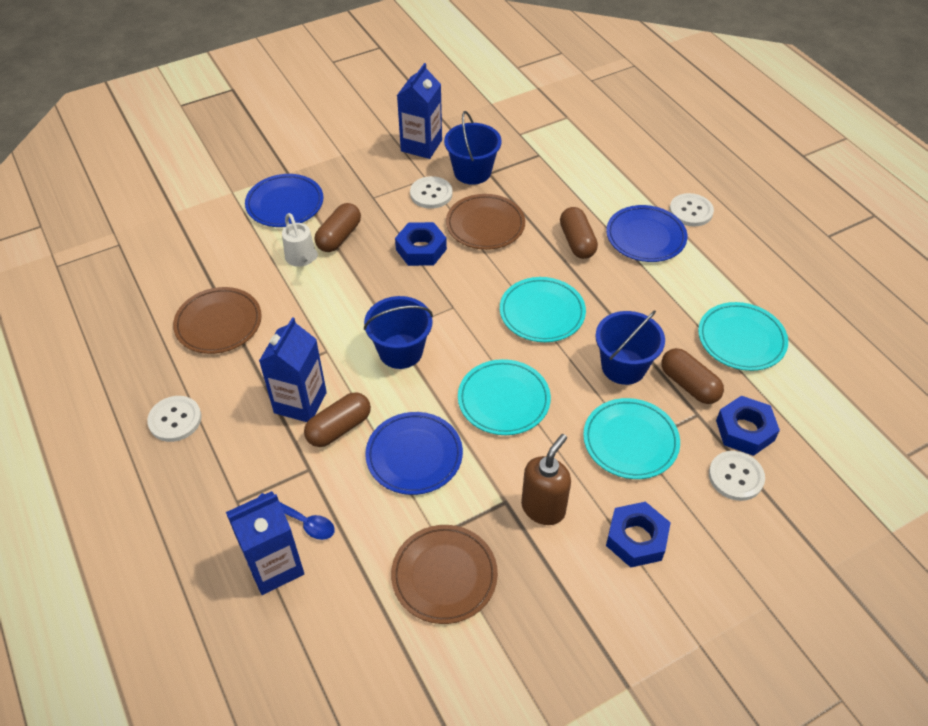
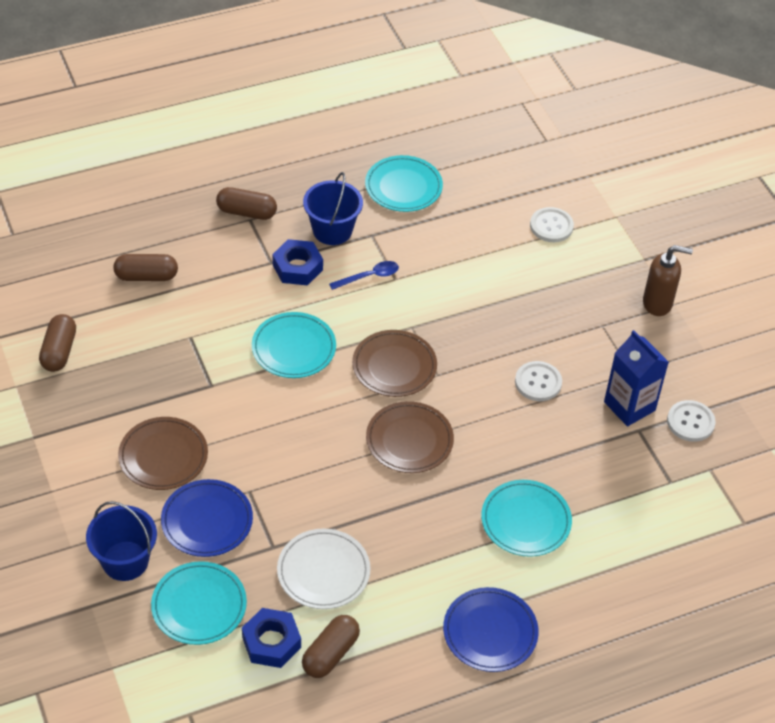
blue bucket: 3 -> 2
blue carton: 3 -> 1
blue nut: 3 -> 2
blue plate: 3 -> 2
white button: 4 -> 3
white plate: 0 -> 1
white watering can: 1 -> 0

